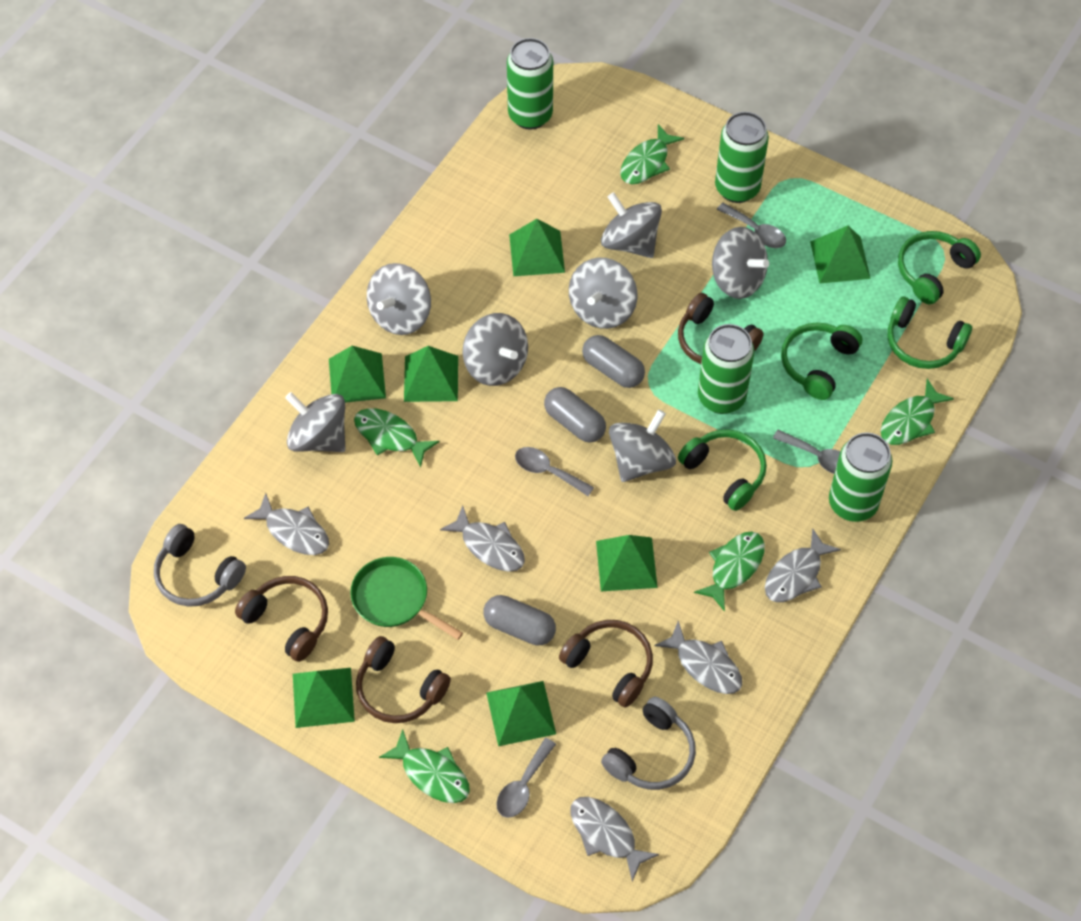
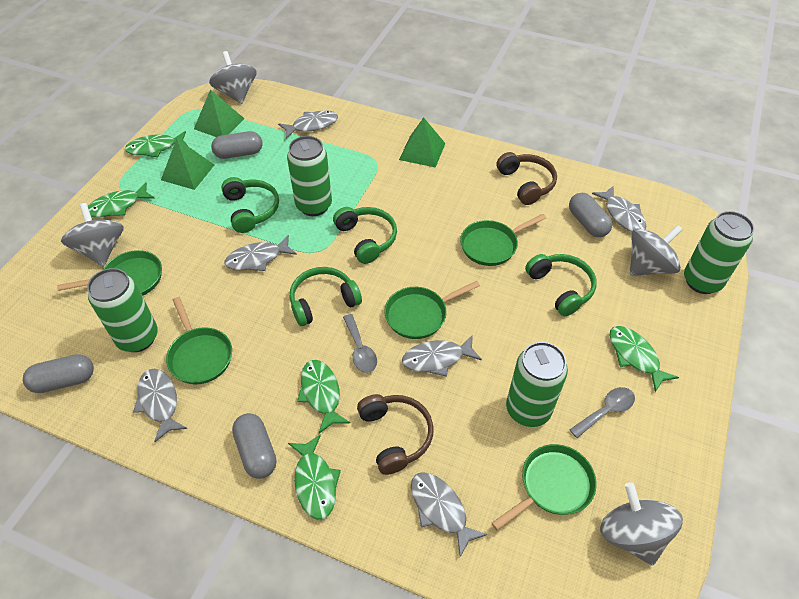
brown headphones: 4 -> 2
green pan: 1 -> 5
green pyramid: 7 -> 3
grey capsule: 3 -> 4
grey fish: 5 -> 6
grey headphones: 2 -> 0
grey spinning top: 7 -> 4
grey spoon: 4 -> 2

